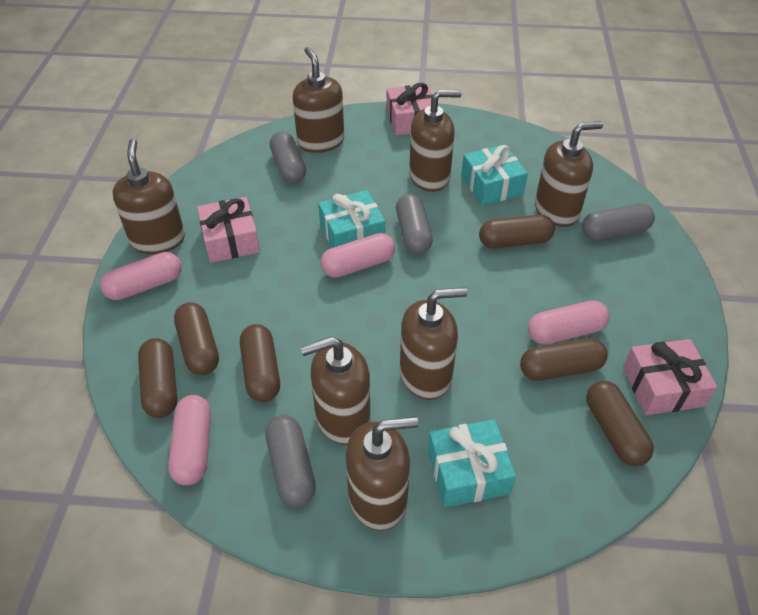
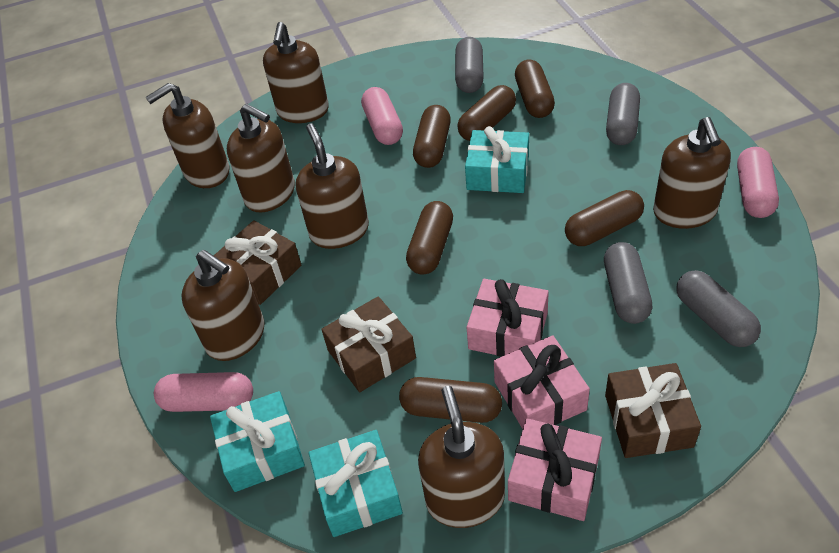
brown gift: 0 -> 3
pink capsule: 4 -> 3

